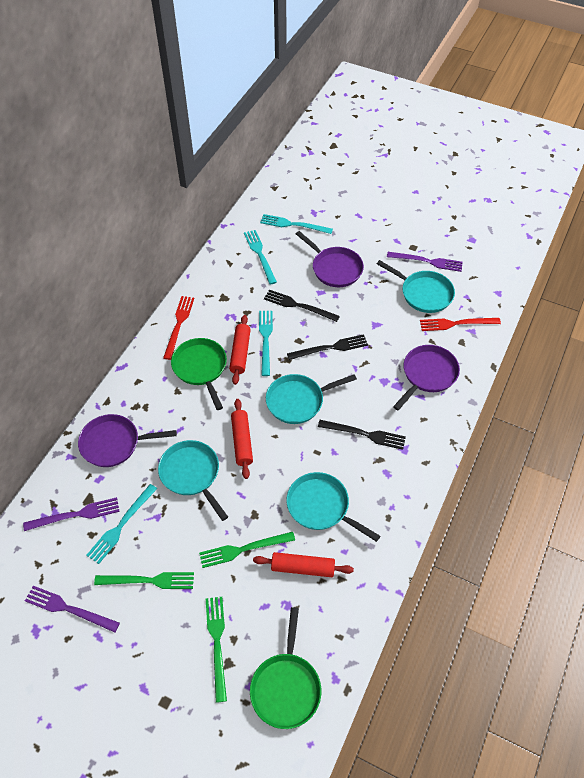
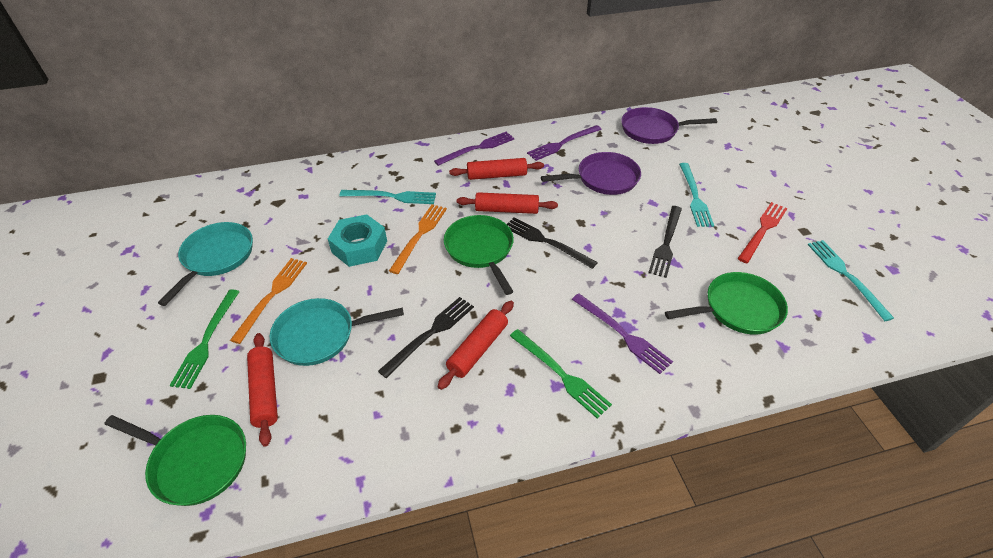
green fork: 3 -> 2
green pan: 2 -> 3
orange fork: 0 -> 2
purple pan: 3 -> 2
red fork: 2 -> 1
red rolling pin: 3 -> 4
turquoise fork: 4 -> 3
turquoise nut: 0 -> 1
turquoise pan: 4 -> 2

